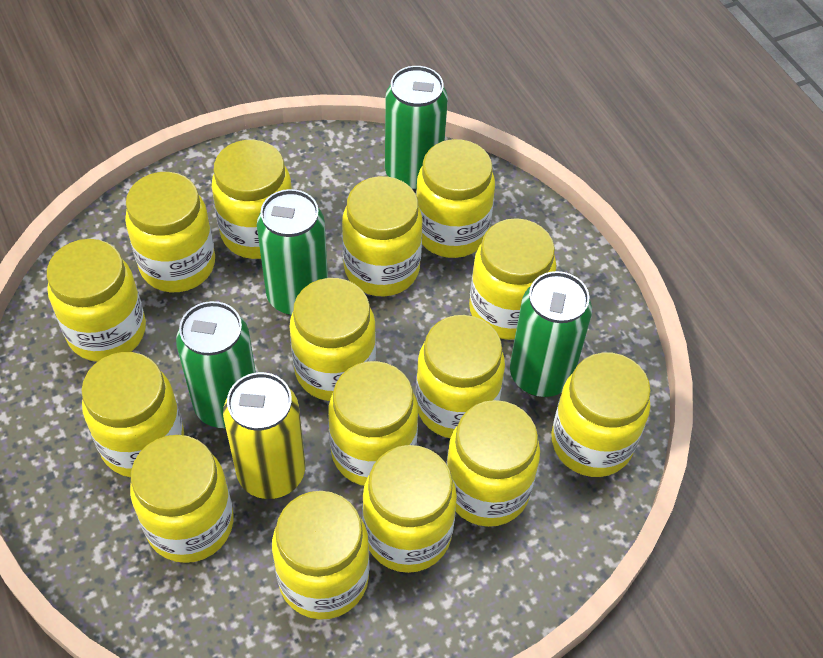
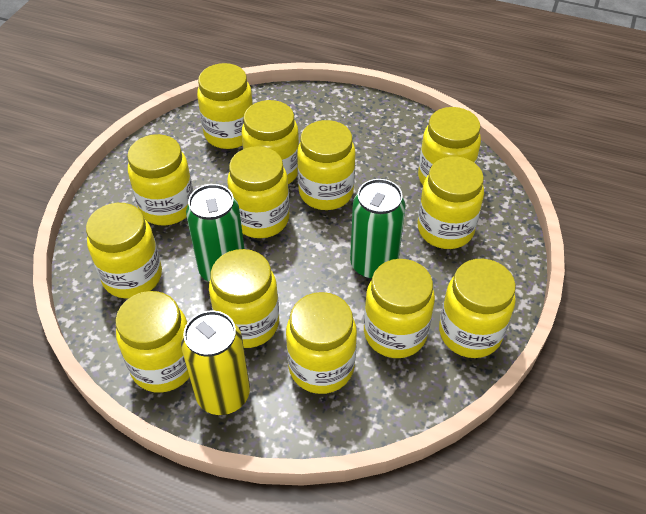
green can: 4 -> 2
yellow jar: 15 -> 13

